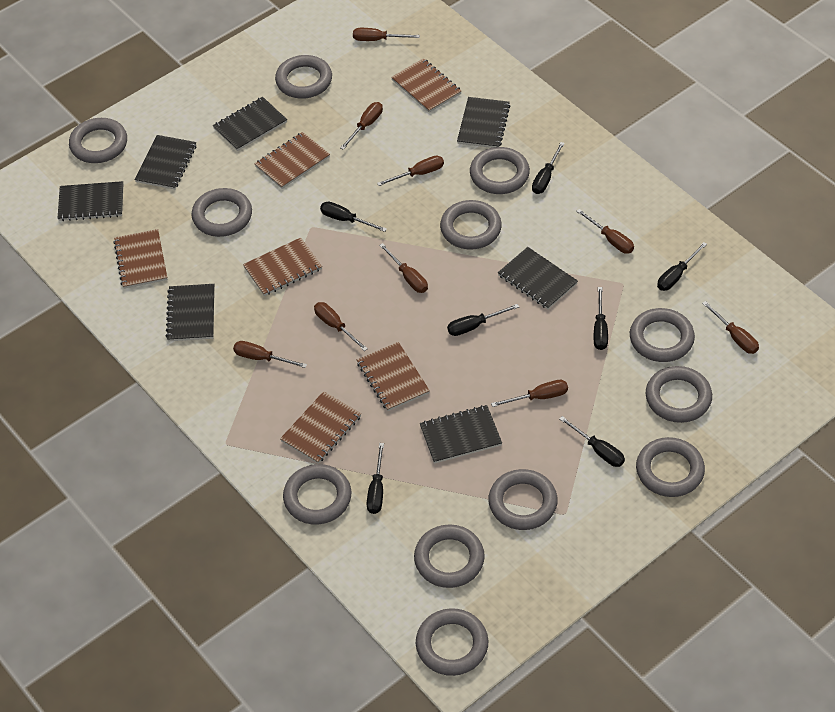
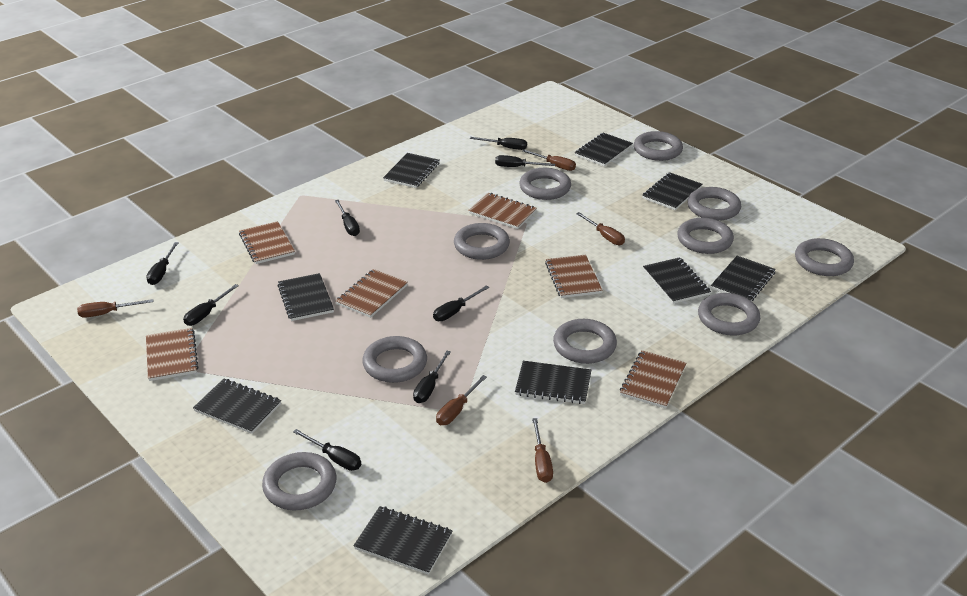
black notebook: 7 -> 9
black screwdriver: 7 -> 8
brown screwdriver: 9 -> 5
grey ring: 12 -> 10

